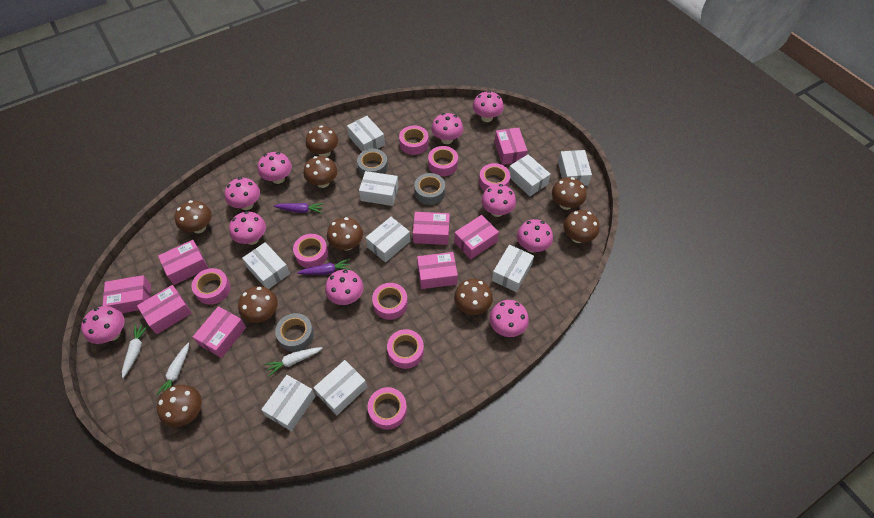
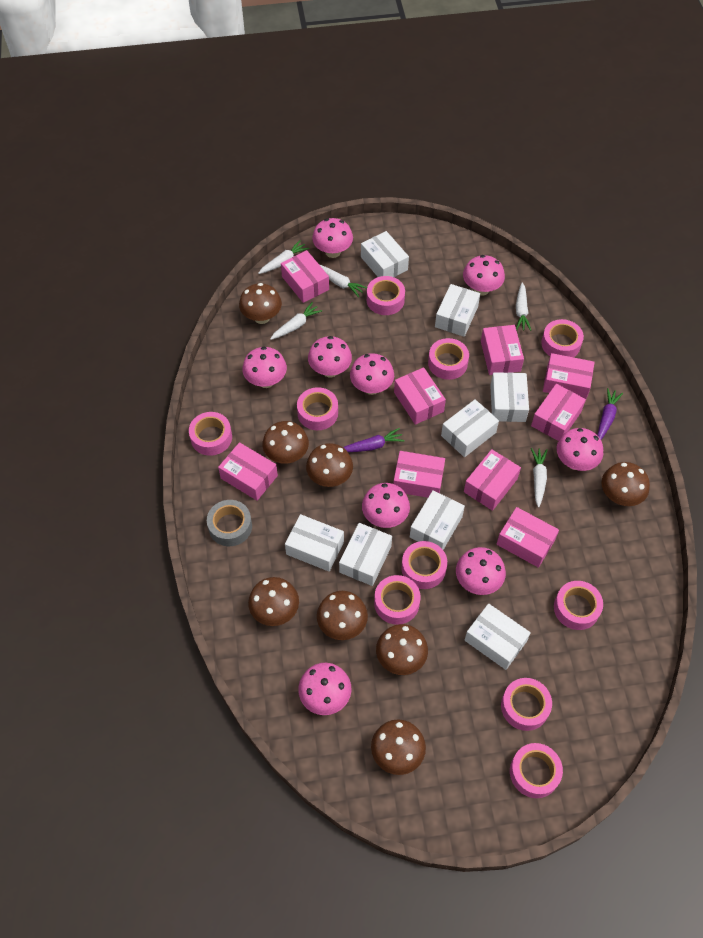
brown mushroom: 9 -> 8
grey tape: 3 -> 1
pink box: 8 -> 9
pink mushroom: 10 -> 9
pink tape: 8 -> 10
white box: 9 -> 8
white carrot: 3 -> 5

